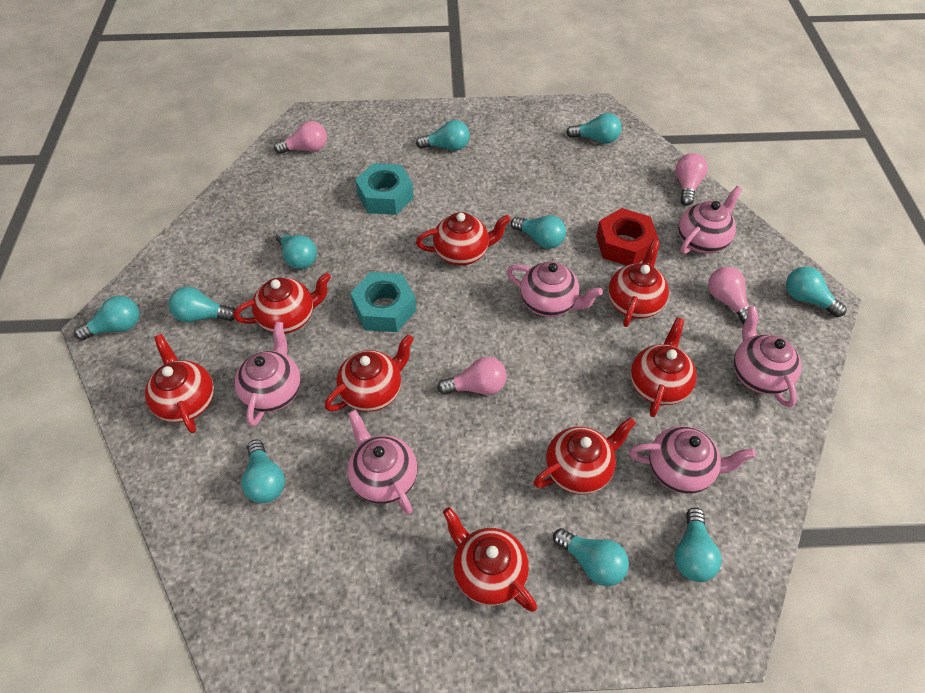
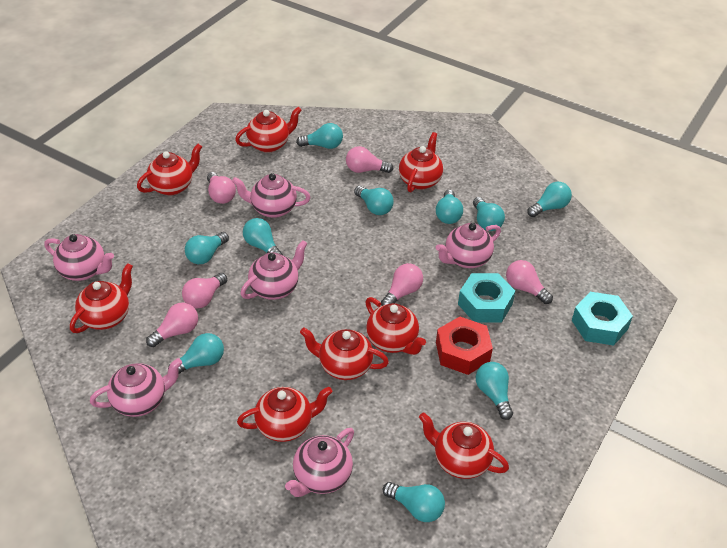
pink light bulb: 4 -> 6

